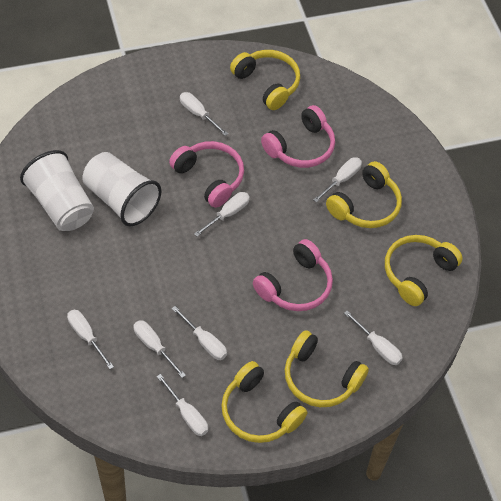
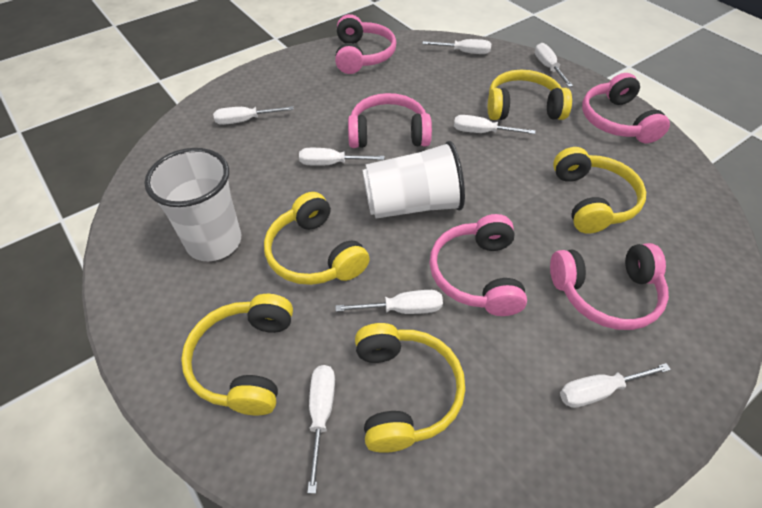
pink headphones: 3 -> 5

